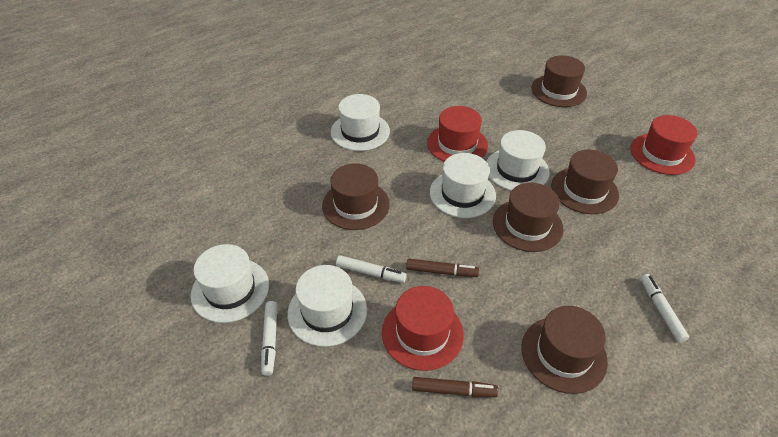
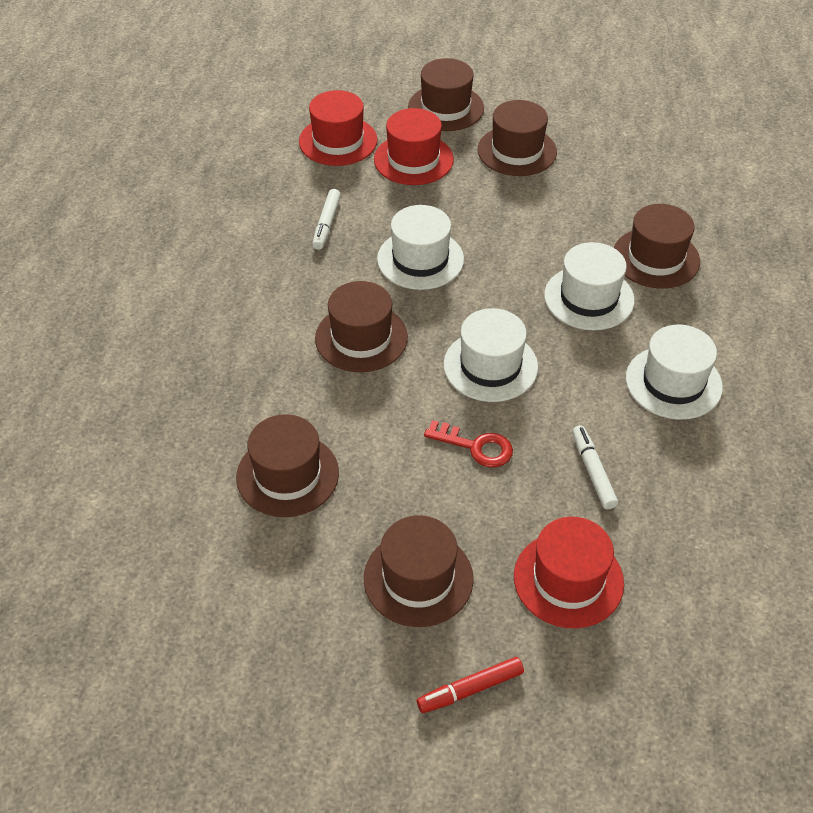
brown hat: 5 -> 6
brown marker: 2 -> 0
red key: 0 -> 1
red marker: 0 -> 1
white hat: 5 -> 4
white marker: 3 -> 2

